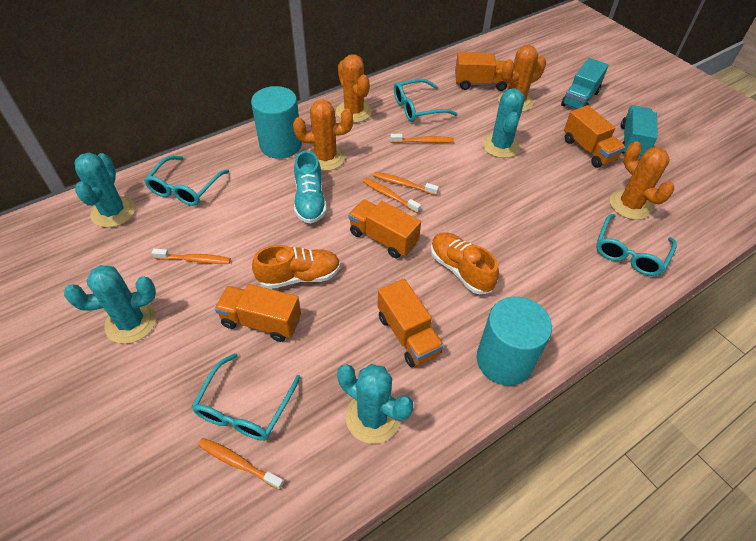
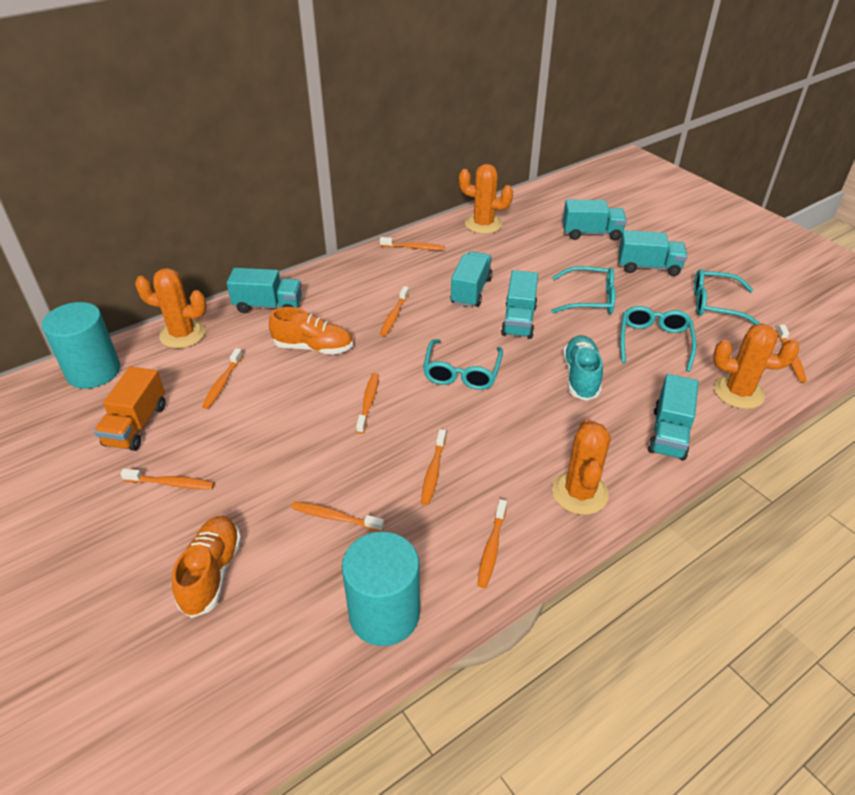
orange toothbrush: 5 -> 9
orange truck: 5 -> 1
turquoise cactus: 4 -> 0
turquoise truck: 2 -> 6

